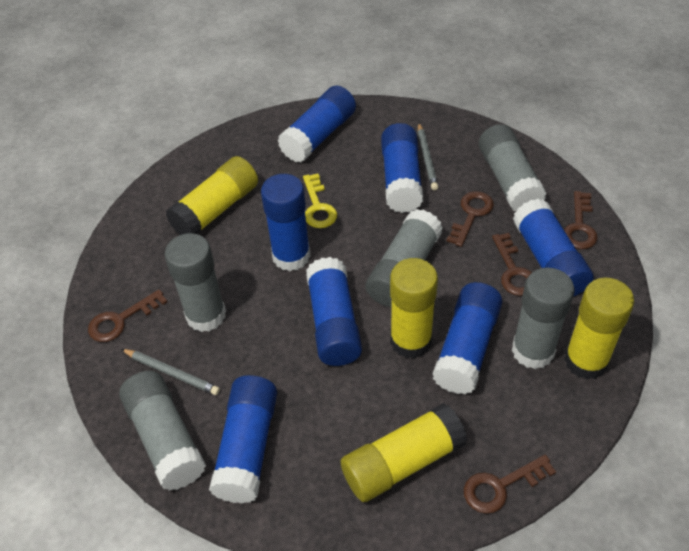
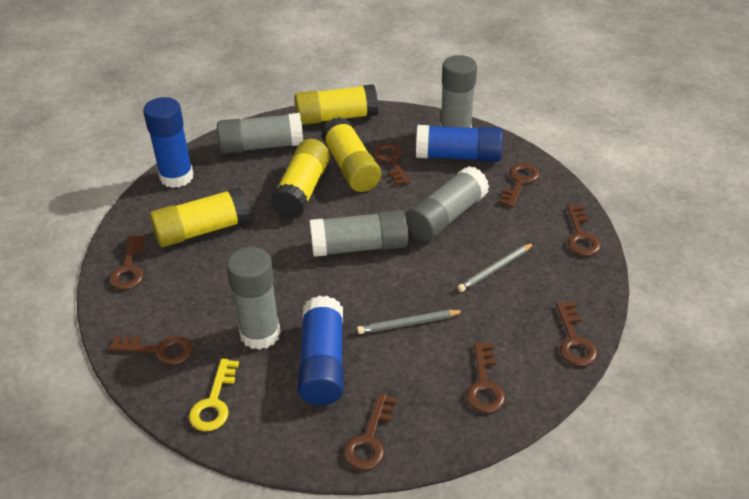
blue glue stick: 7 -> 3
brown key: 5 -> 8

